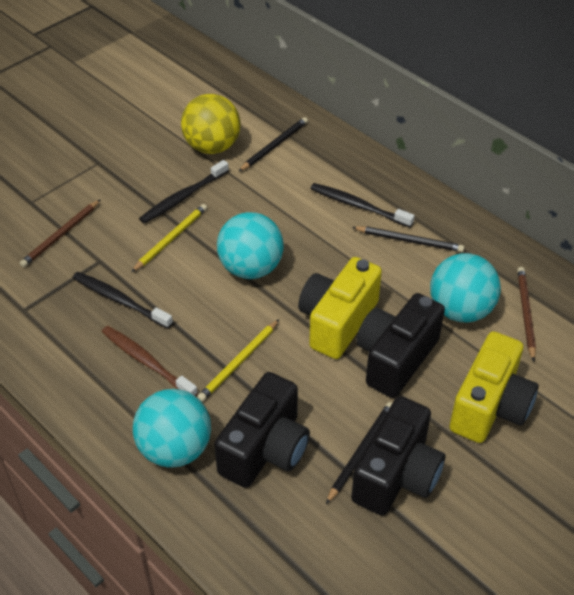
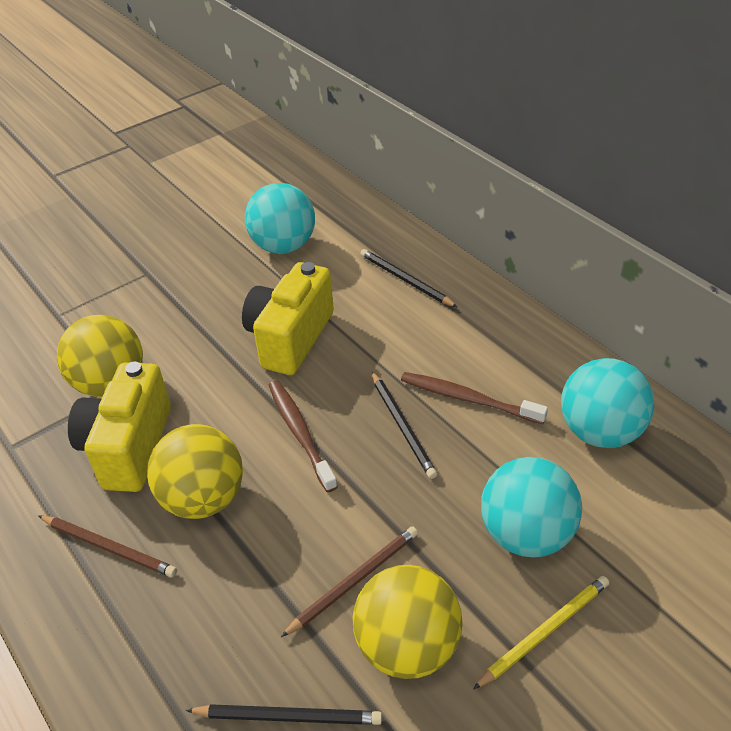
black camera: 3 -> 0
black toothbrush: 3 -> 0
brown toothbrush: 1 -> 2
yellow ball: 1 -> 3
yellow pencil: 2 -> 1

